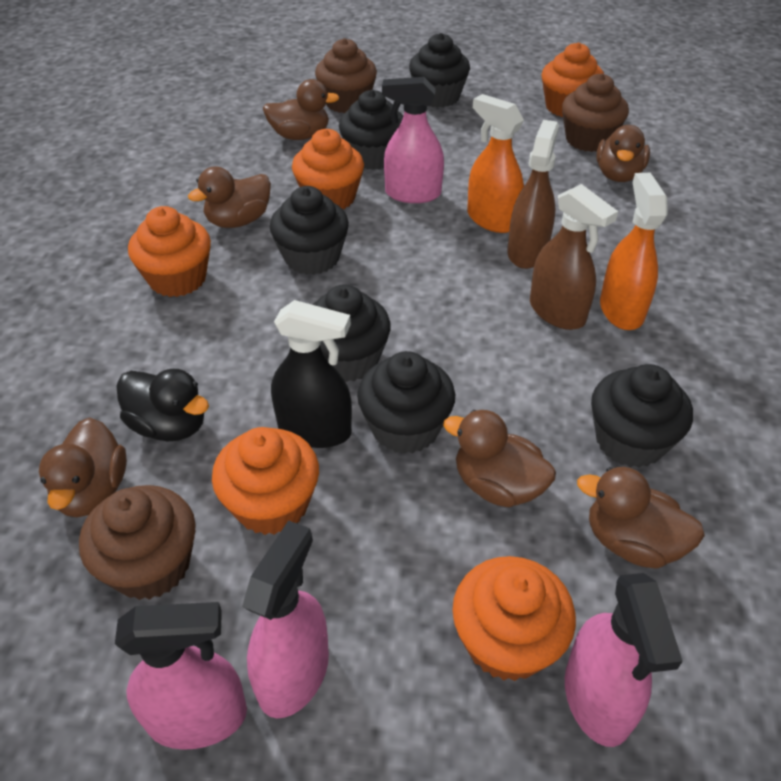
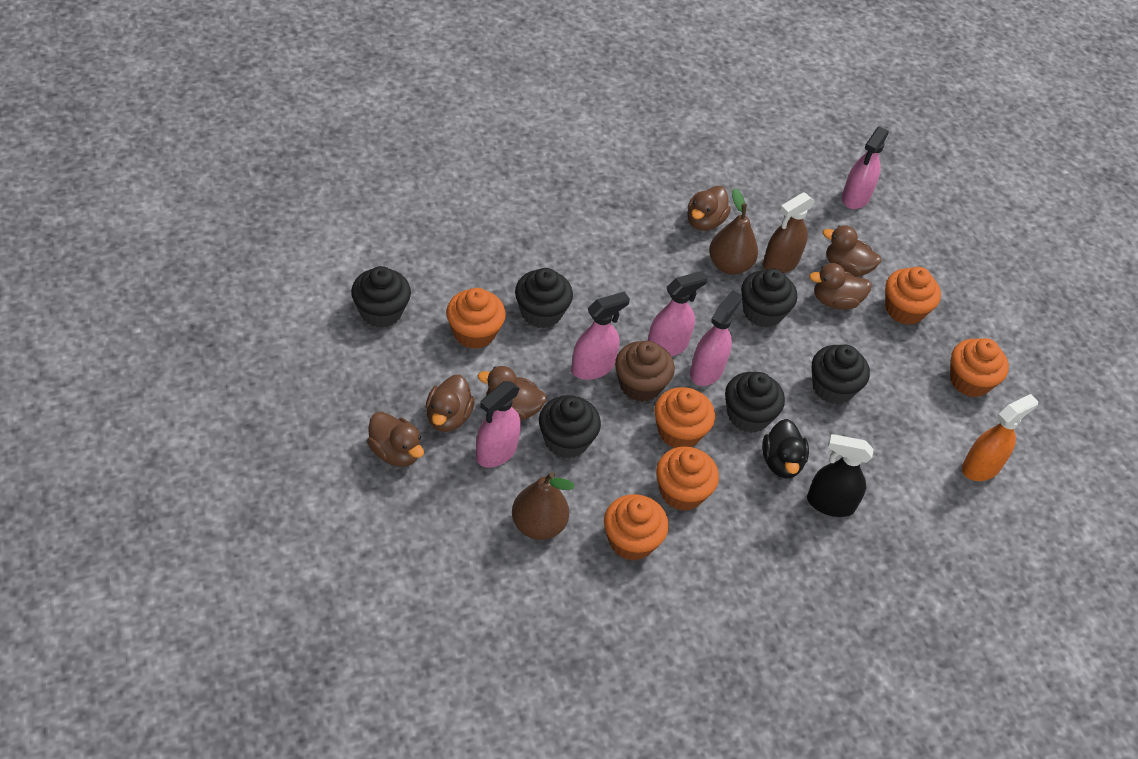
brown cupcake: 3 -> 1
brown pear: 0 -> 2
brown spray bottle: 2 -> 1
orange cupcake: 5 -> 6
orange spray bottle: 2 -> 1
pink spray bottle: 4 -> 5

